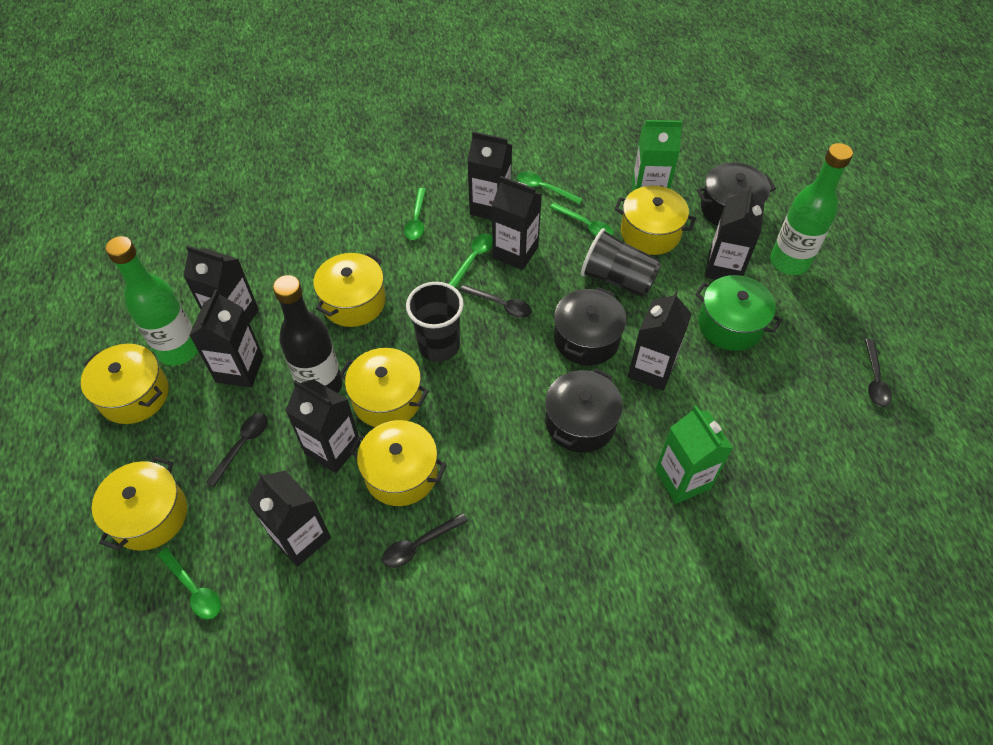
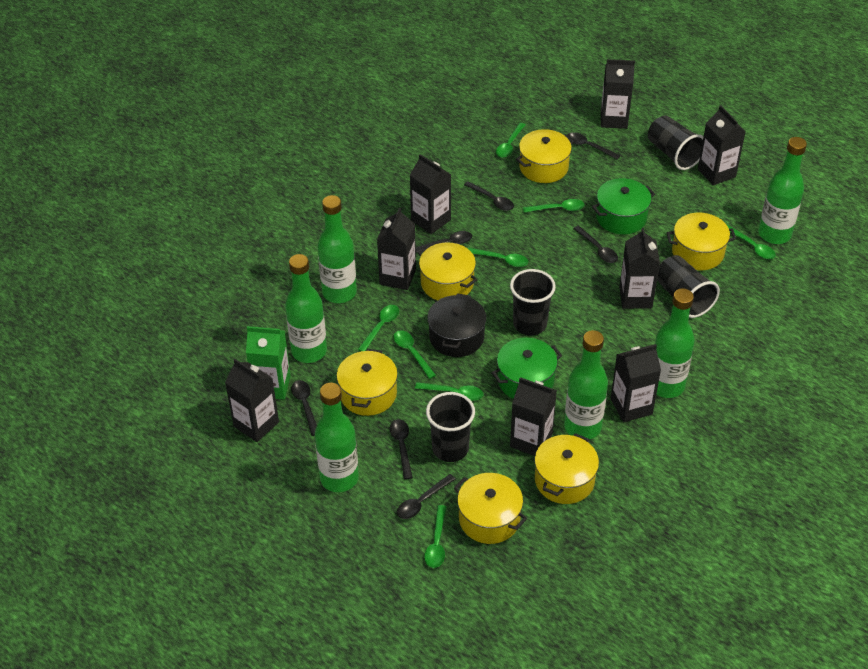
black bottle: 1 -> 0
black cup: 2 -> 4
black pot: 3 -> 1
black spoon: 4 -> 7
green bottle: 2 -> 6
green carton: 2 -> 1
green pot: 1 -> 2
green spoon: 5 -> 8

